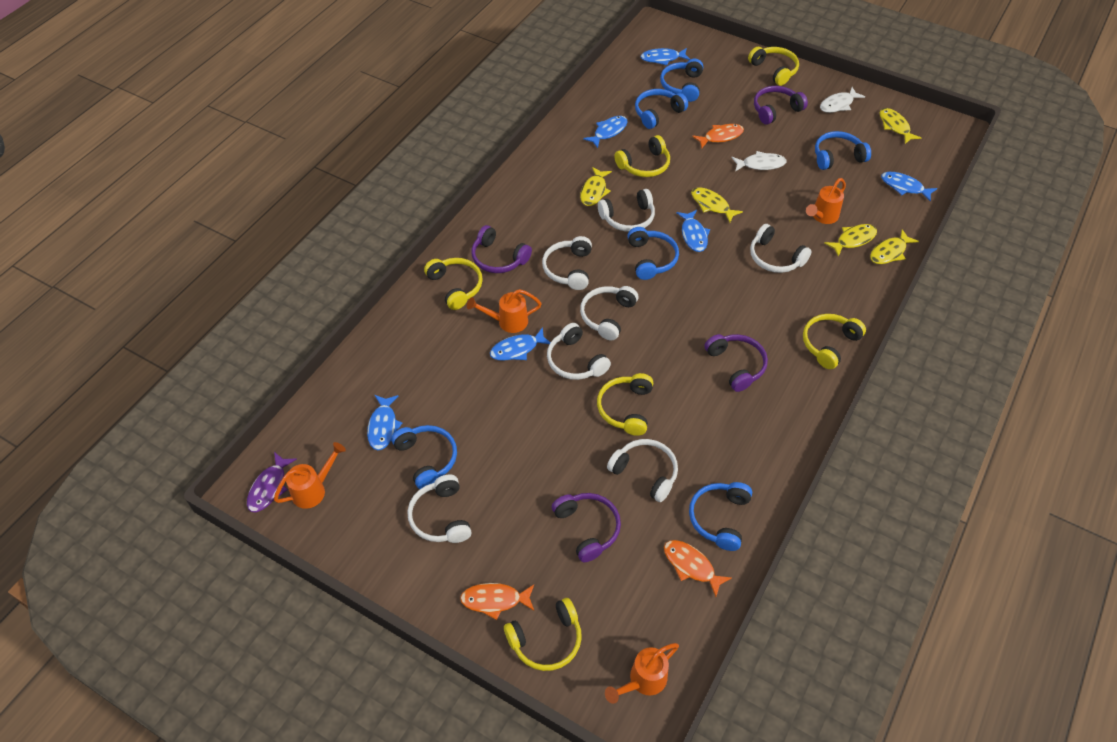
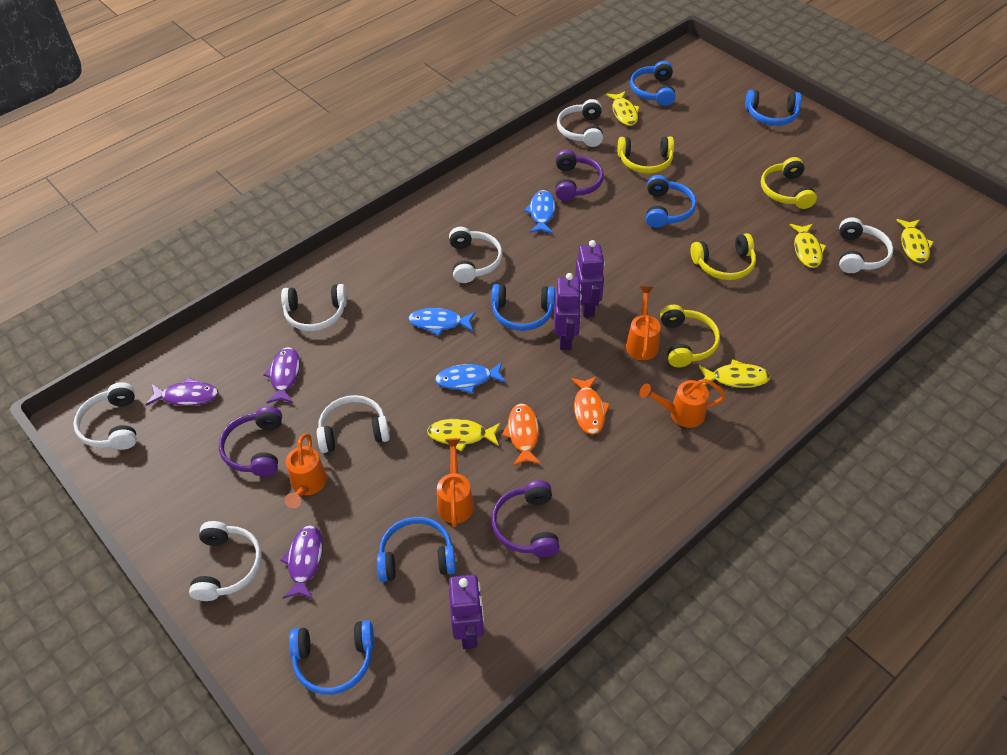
blue fish: 6 -> 3
orange fish: 3 -> 2
purple fish: 1 -> 3
purple headphones: 4 -> 3
purple robot: 0 -> 3
white fish: 2 -> 0
yellow headphones: 6 -> 4

